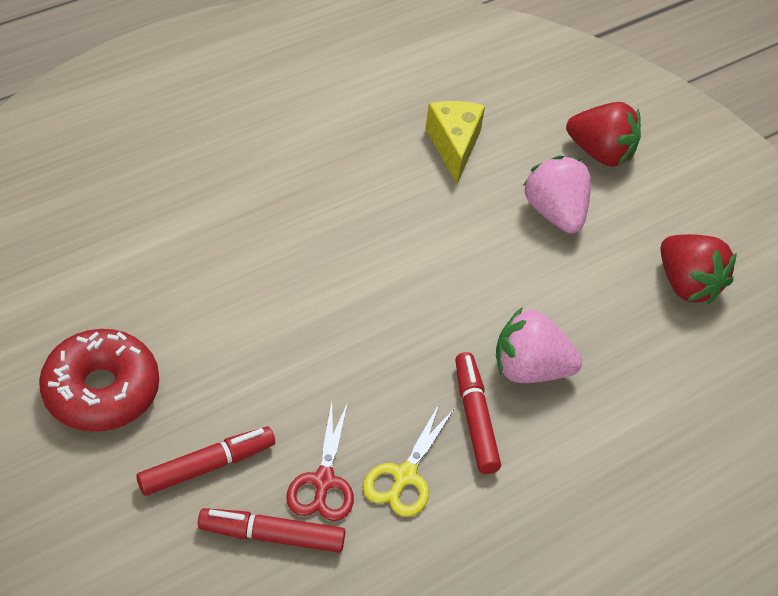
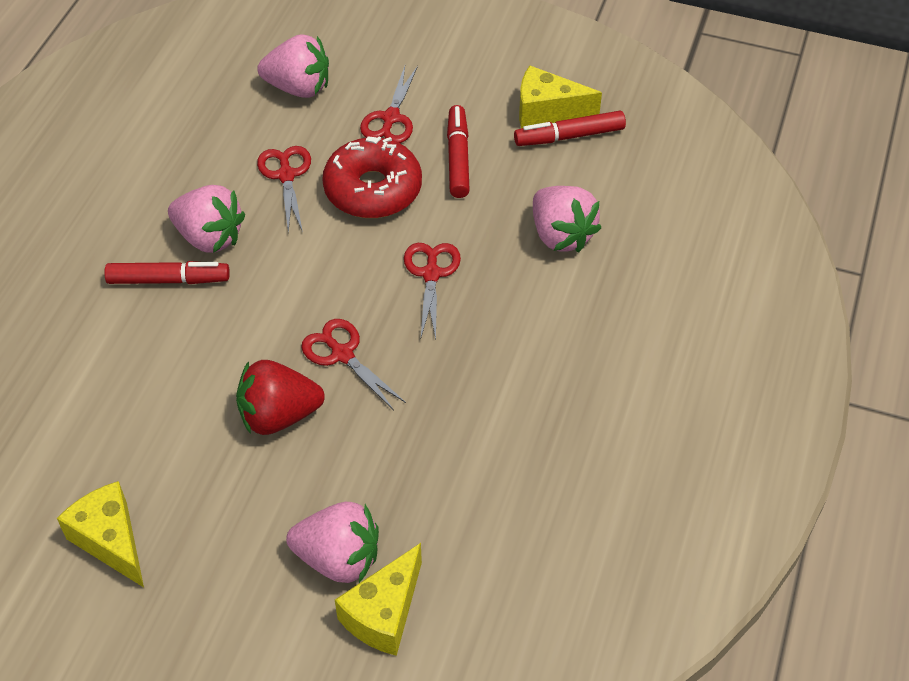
pink strawberry: 2 -> 4
red scissors: 1 -> 4
red strawberry: 2 -> 1
yellow cheese: 1 -> 3
yellow scissors: 1 -> 0

